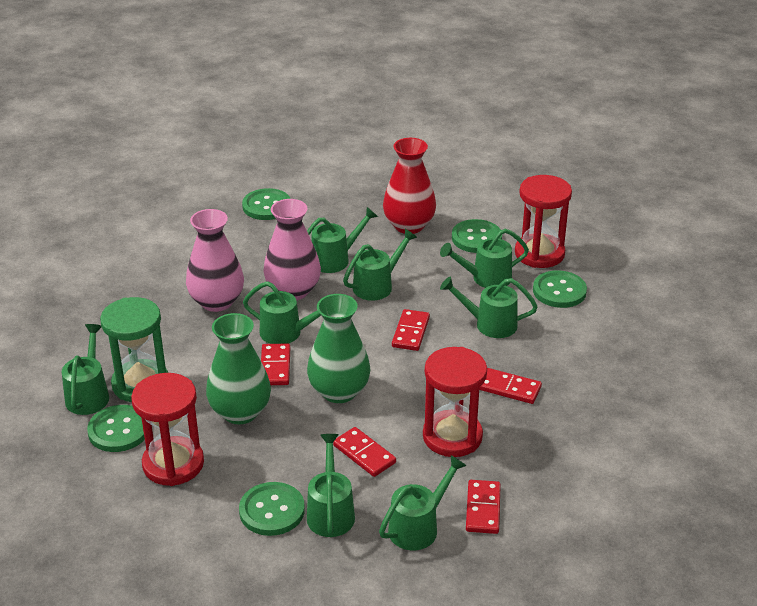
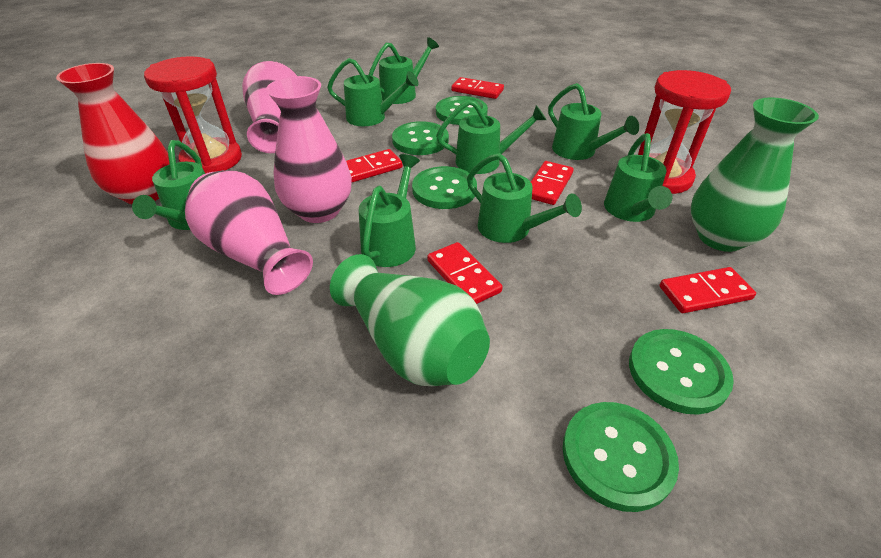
green hourglass: 1 -> 0
pink vase: 2 -> 3
red hourglass: 3 -> 2

